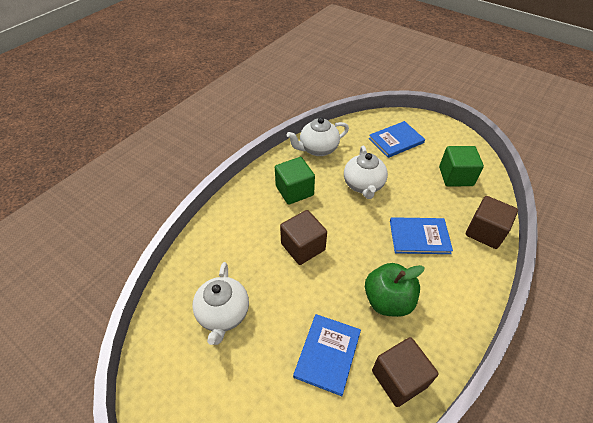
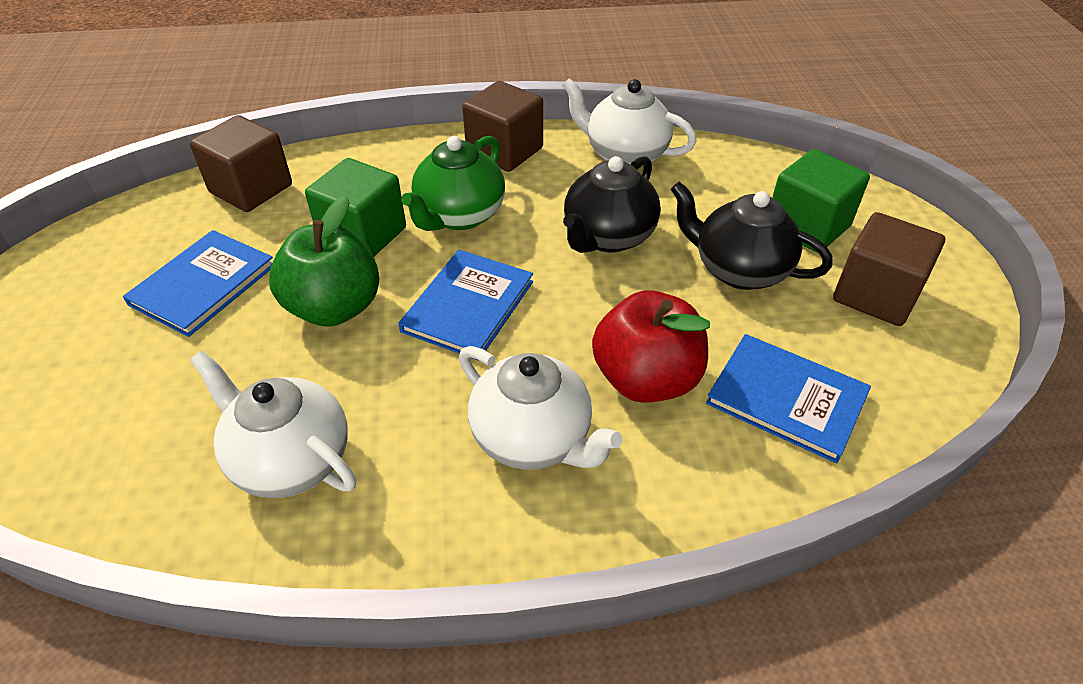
black teapot: 0 -> 2
green teapot: 0 -> 1
red apple: 0 -> 1

